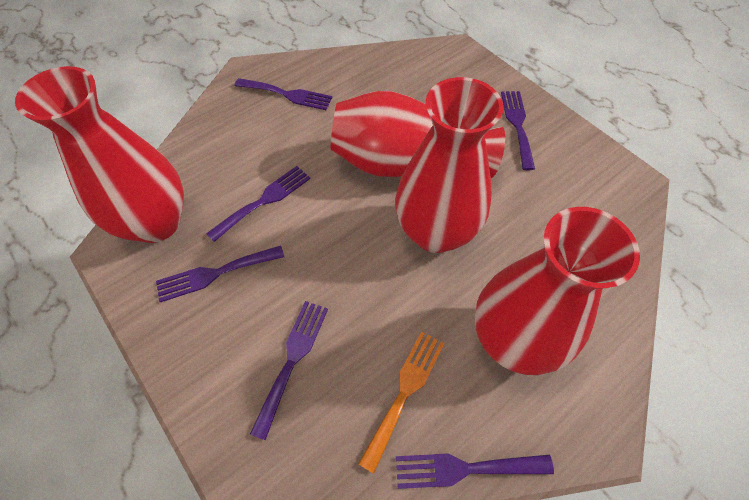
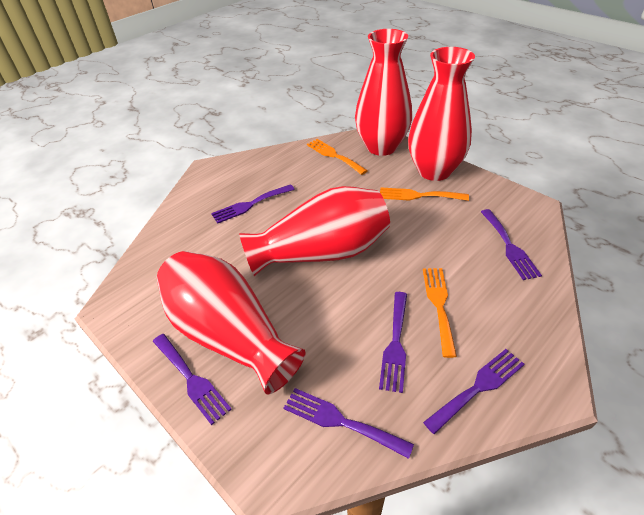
orange fork: 1 -> 3

